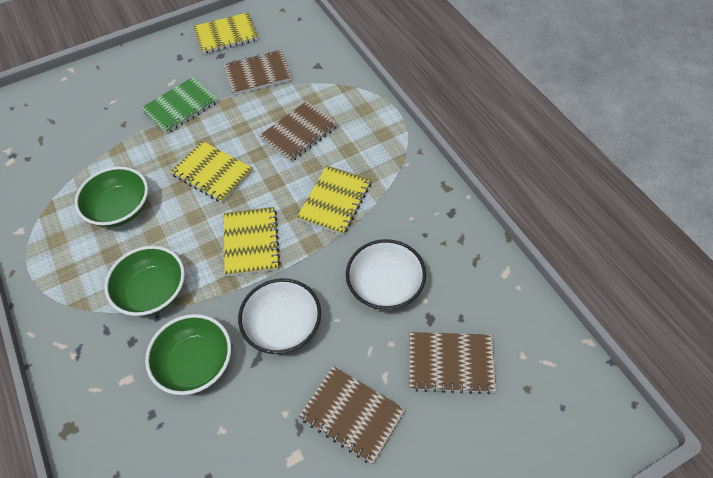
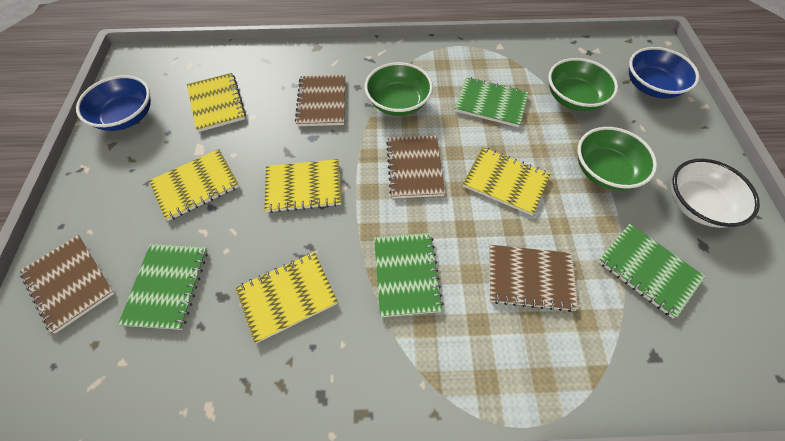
blue bowl: 0 -> 2
green notebook: 1 -> 4
white bowl: 2 -> 1
yellow notebook: 4 -> 5

